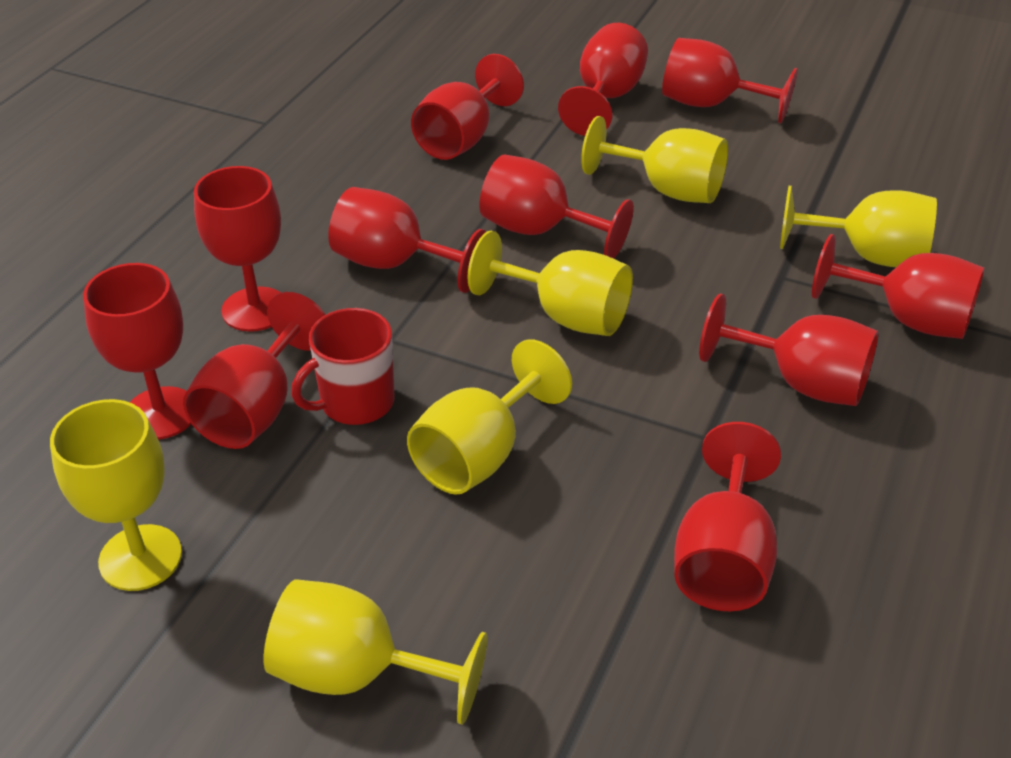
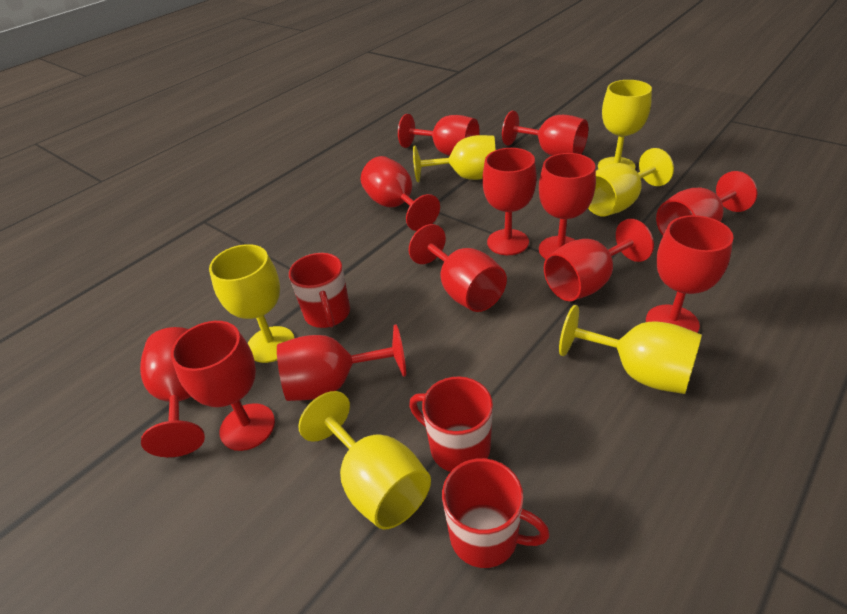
red goblet: 11 -> 12
red mug: 1 -> 3

